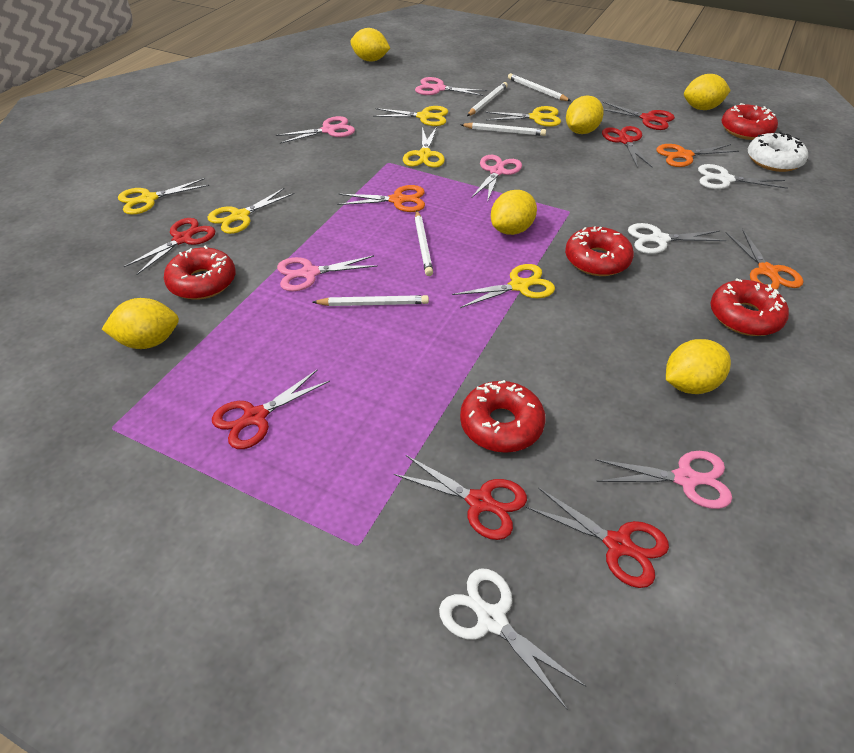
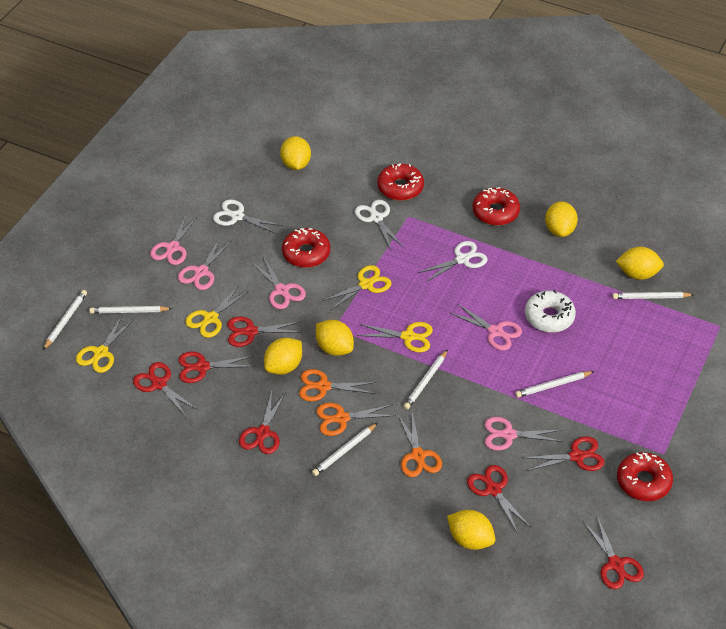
red donut: 5 -> 4
red scissors: 6 -> 7
white pencil: 5 -> 6
yellow scissors: 6 -> 4

